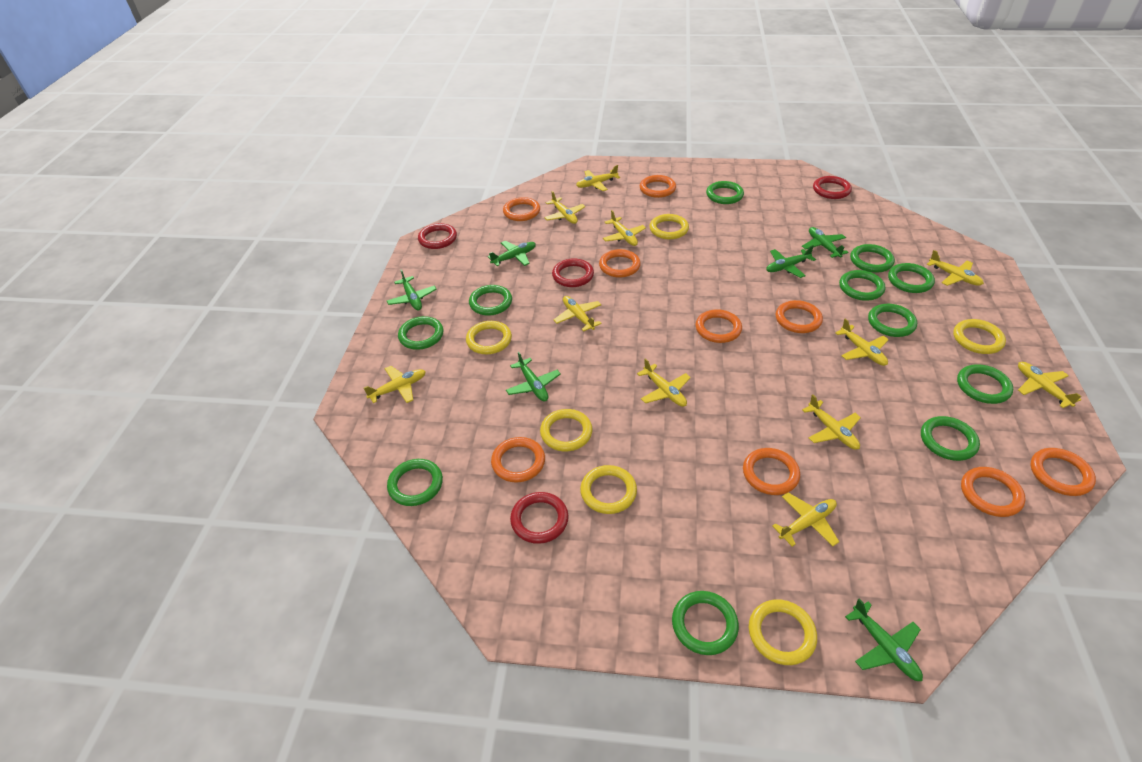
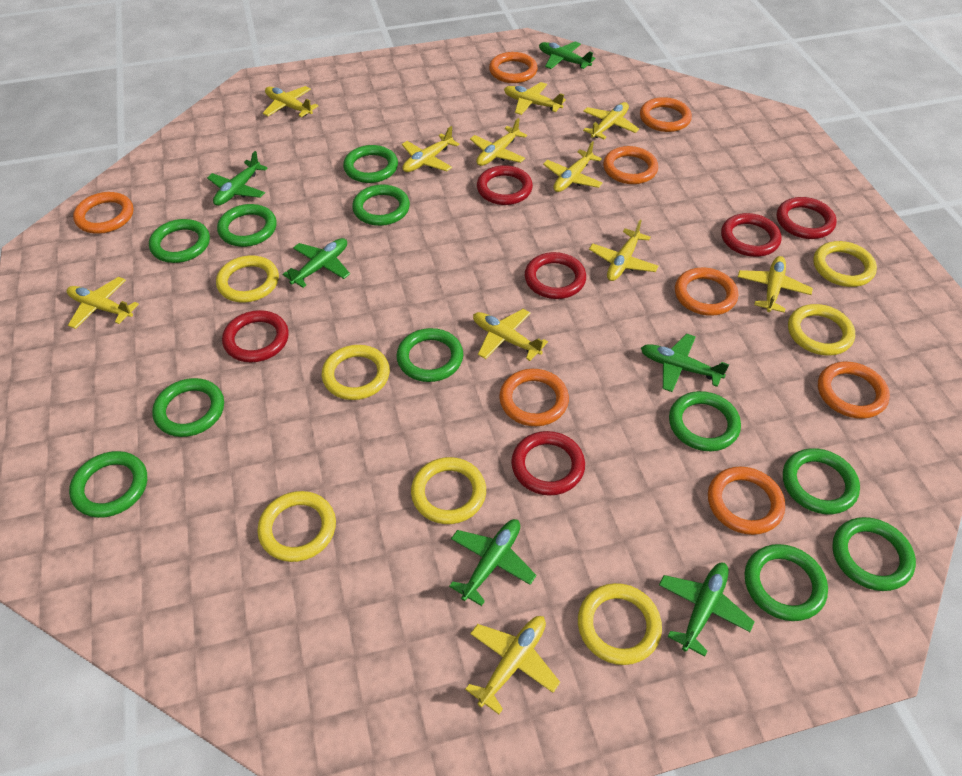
orange ring: 9 -> 8
red ring: 4 -> 6
yellow ring: 6 -> 7

